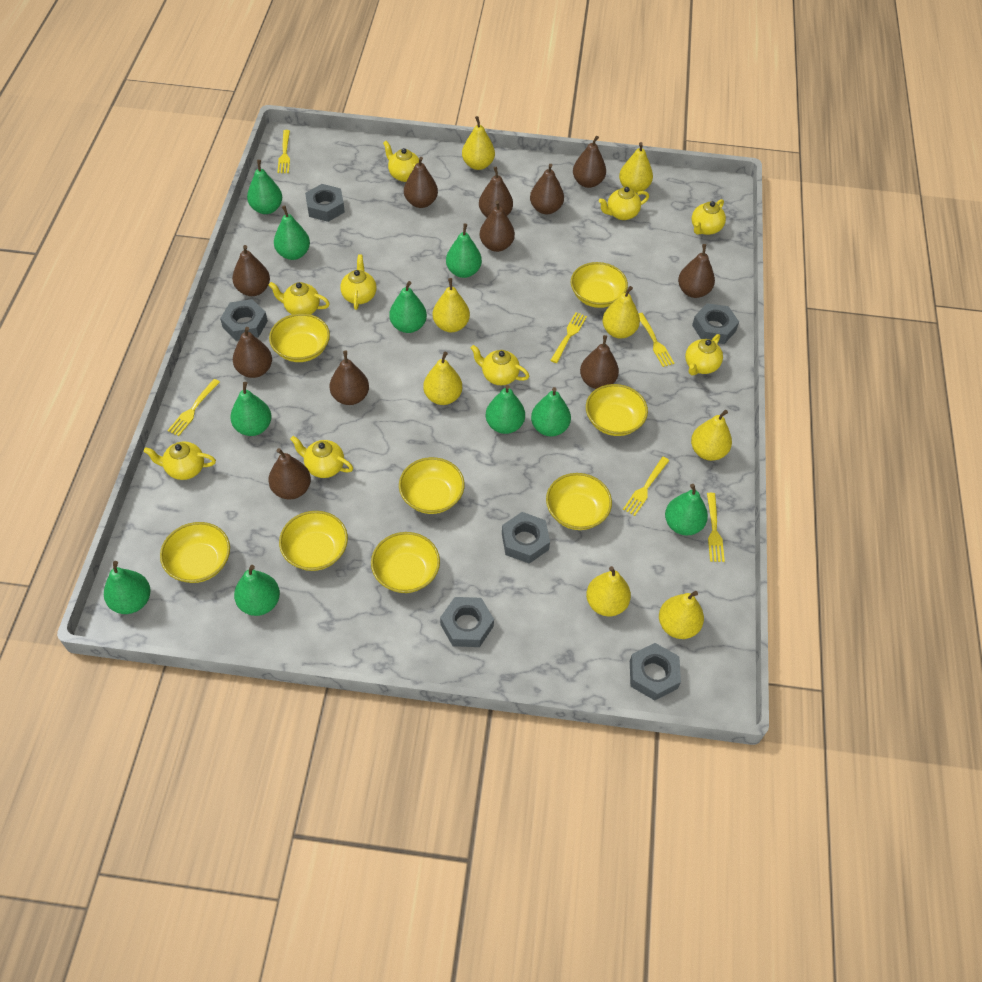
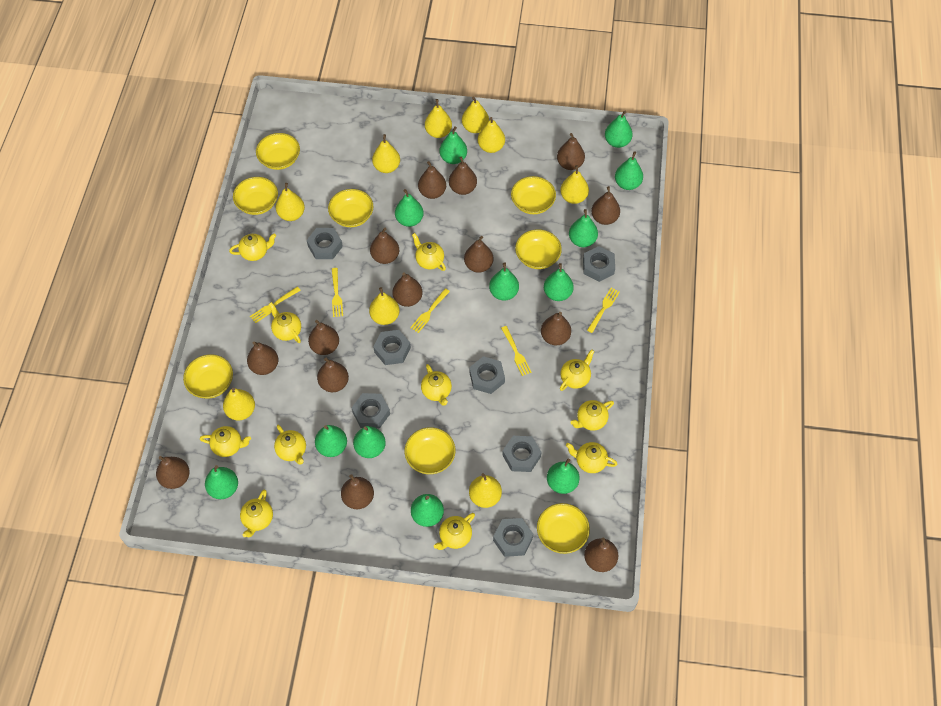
brown pear: 11 -> 14
green pear: 10 -> 12
grey nut: 6 -> 7
yellow fork: 6 -> 5
yellow pear: 8 -> 9
yellow teapot: 9 -> 11

